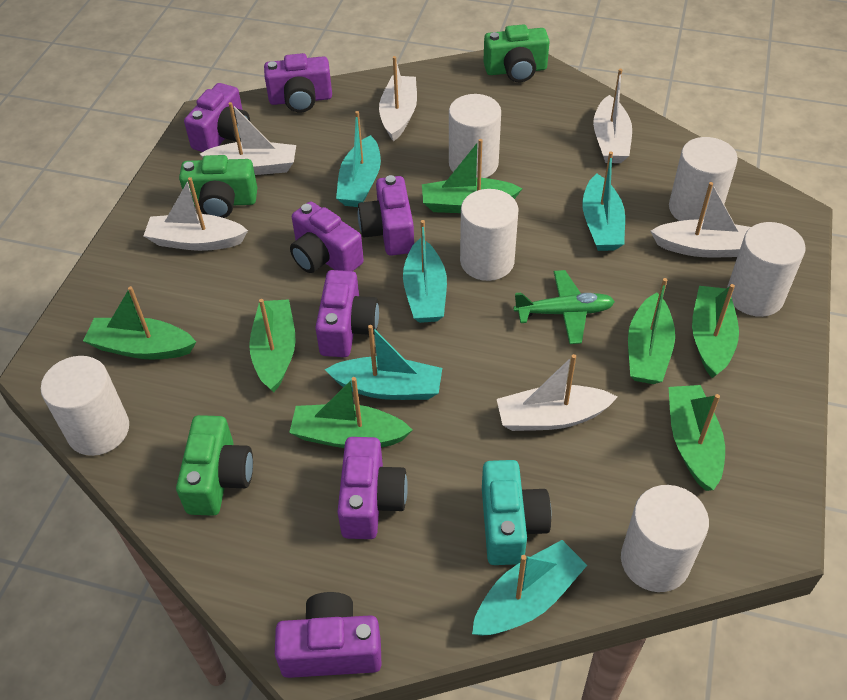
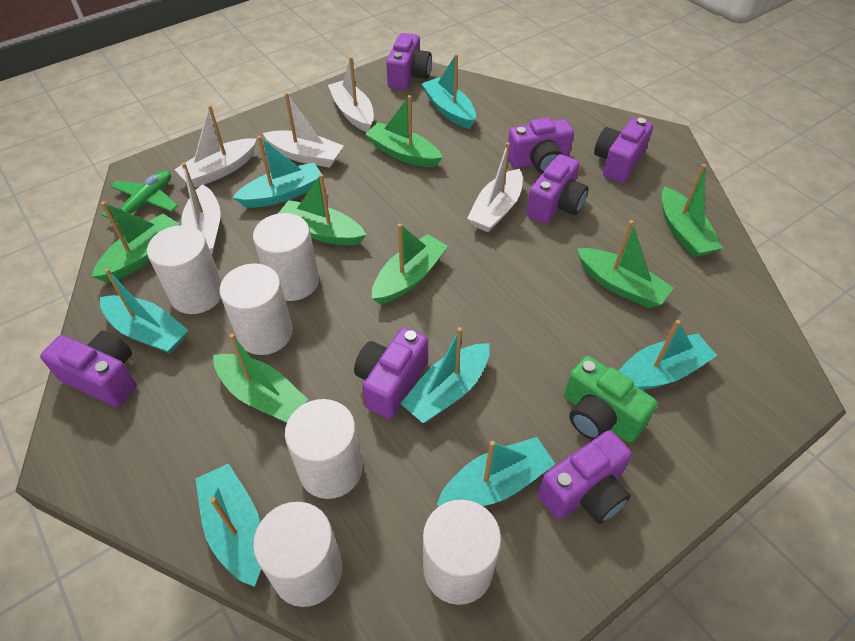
green camera: 3 -> 1
turquoise boat: 5 -> 7
turquoise camera: 1 -> 0
white boat: 6 -> 5

